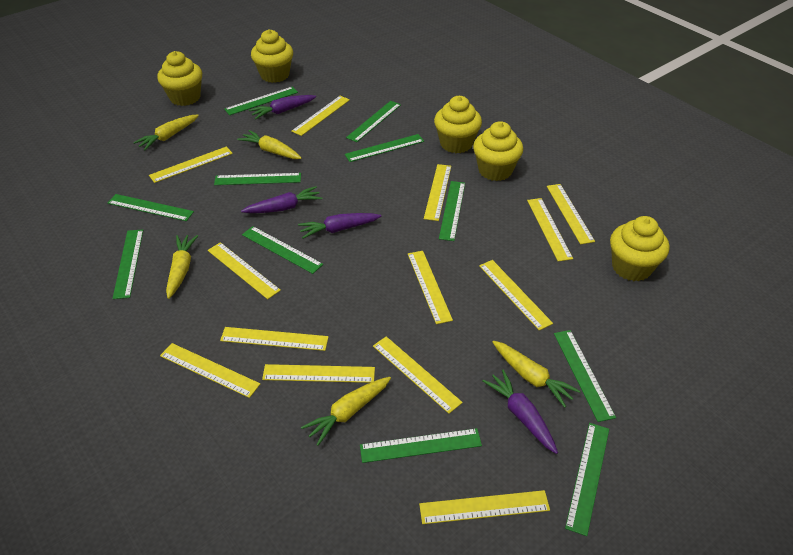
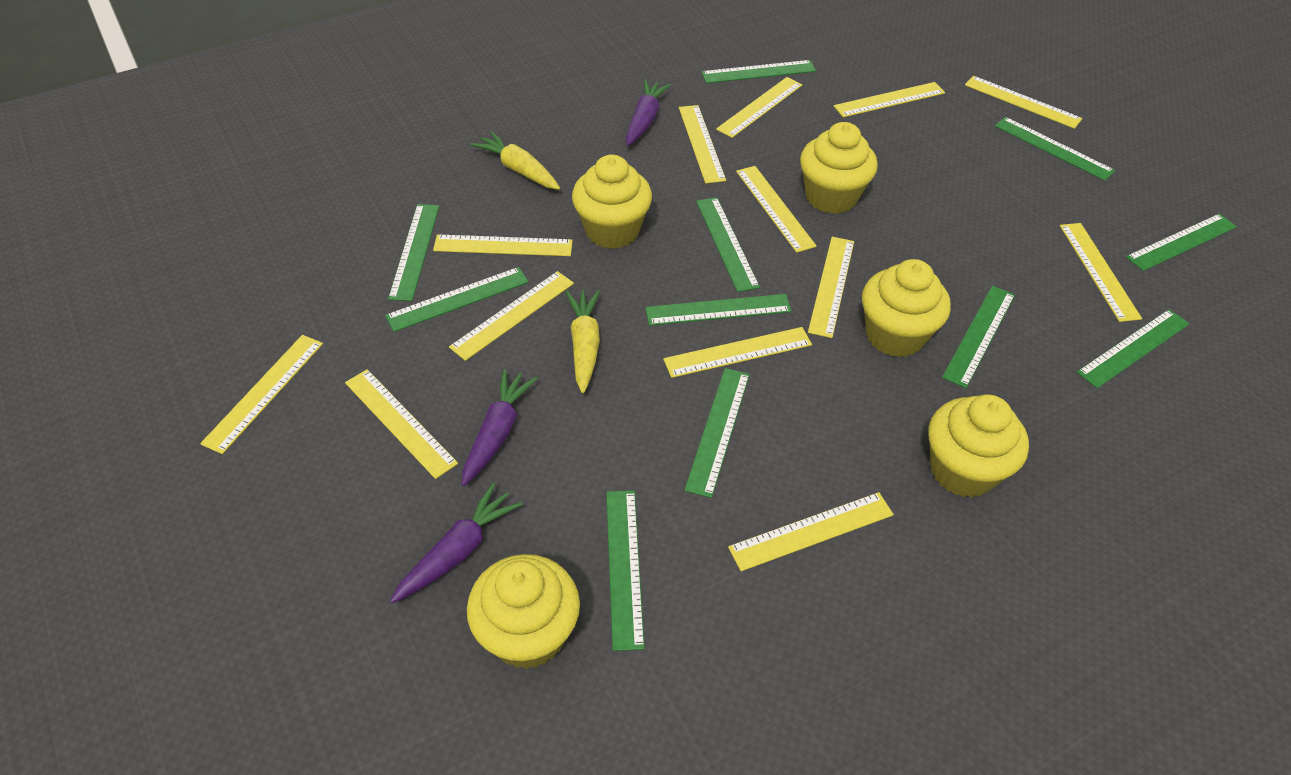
purple carrot: 4 -> 3
yellow carrot: 5 -> 2

